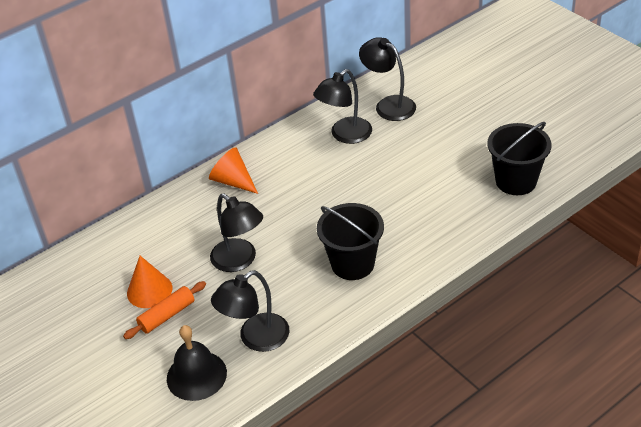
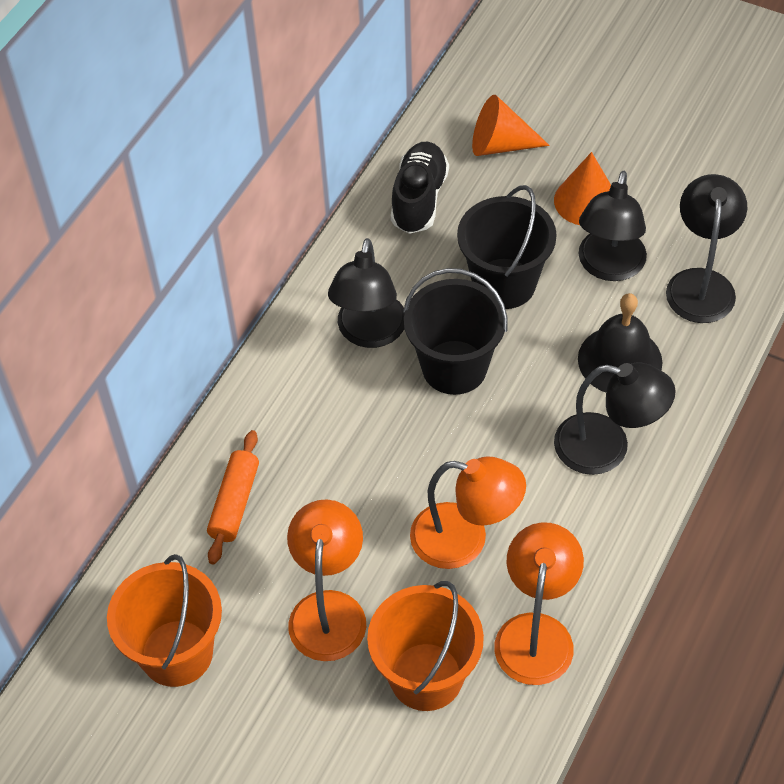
black shoe: 0 -> 1
orange bucket: 0 -> 2
orange lamp: 0 -> 3

